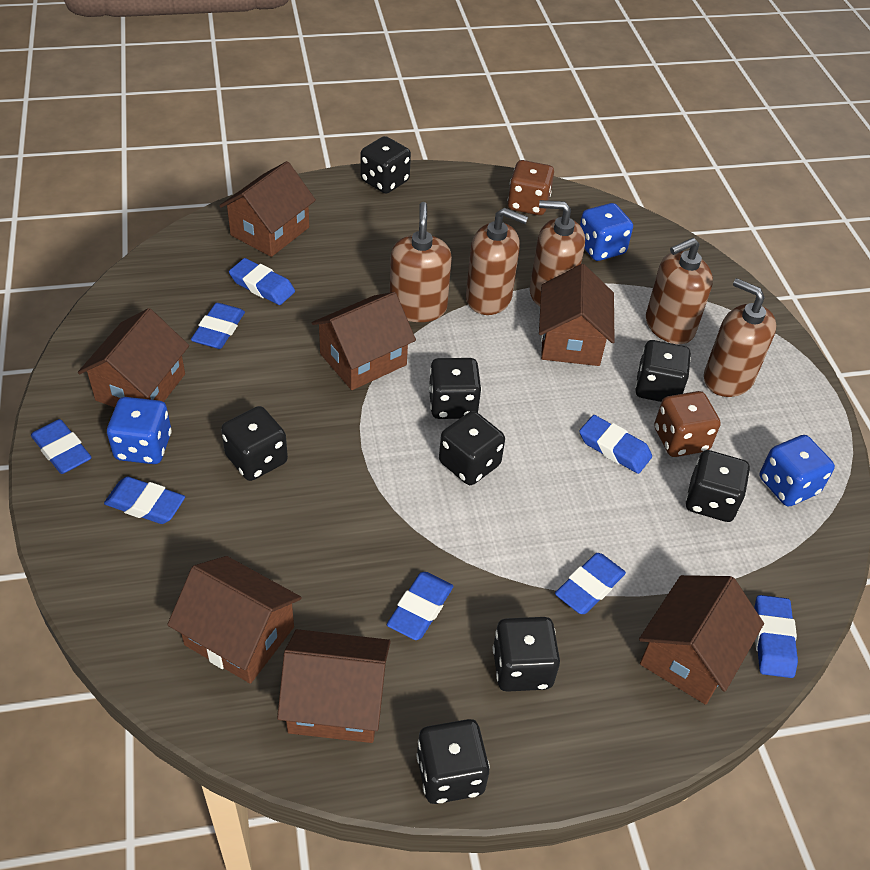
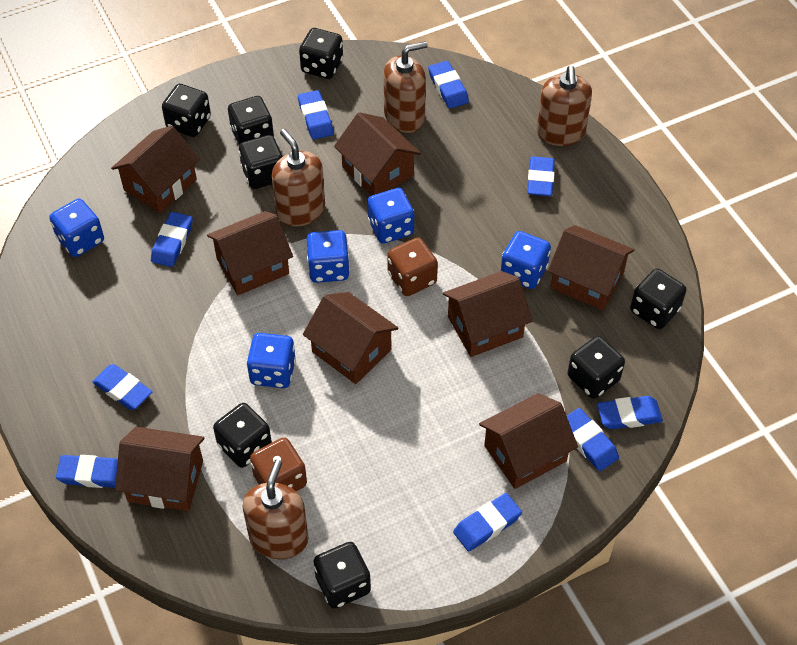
blue dice: 3 -> 5
blue eraser: 8 -> 9
brown house: 7 -> 8
brown soap dispenser: 5 -> 4

